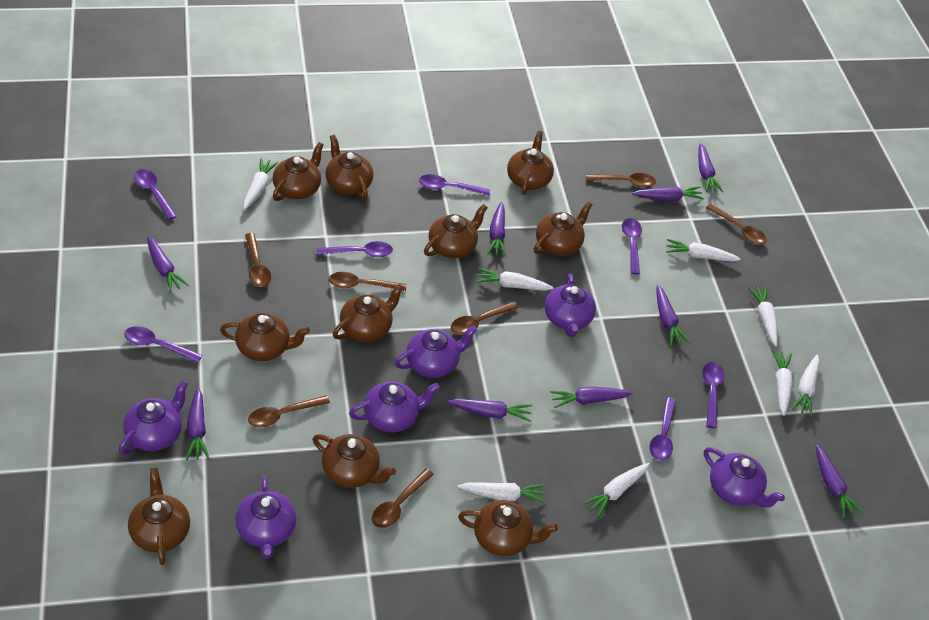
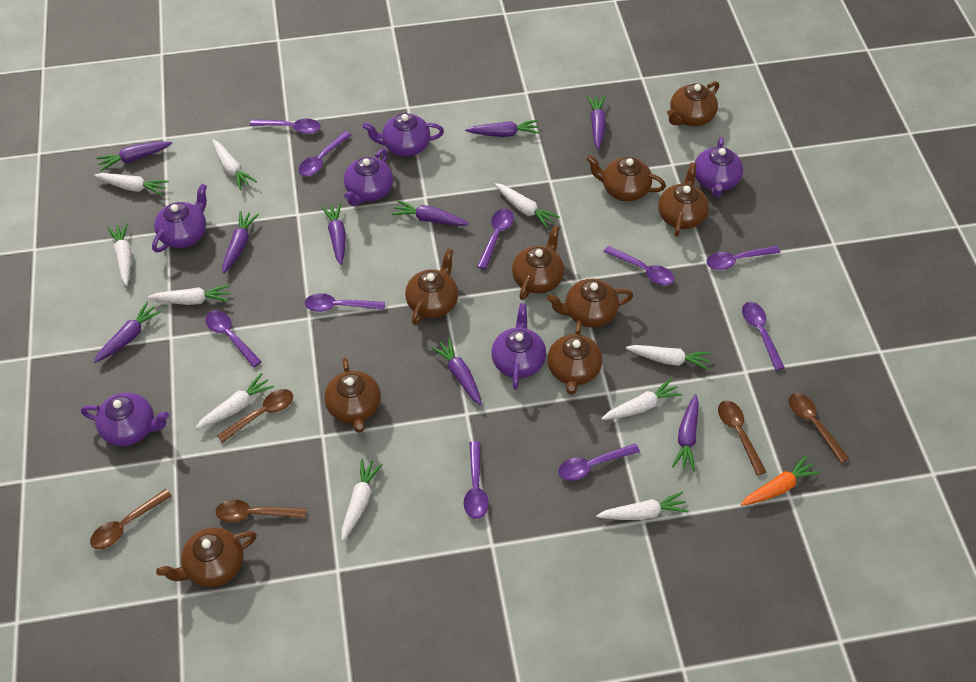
brown spoon: 7 -> 5
brown teapot: 10 -> 9
orange carrot: 0 -> 1
purple spoon: 7 -> 10
white carrot: 8 -> 10

